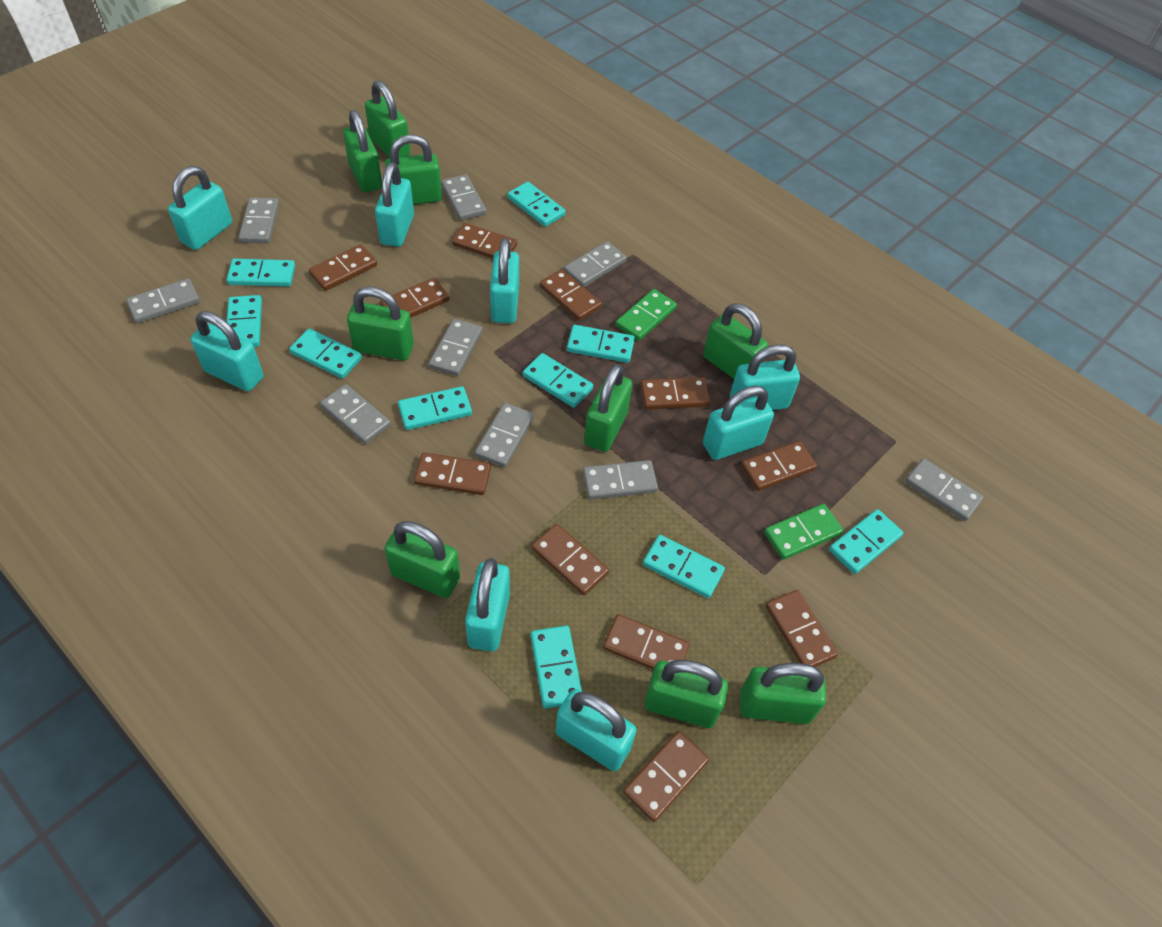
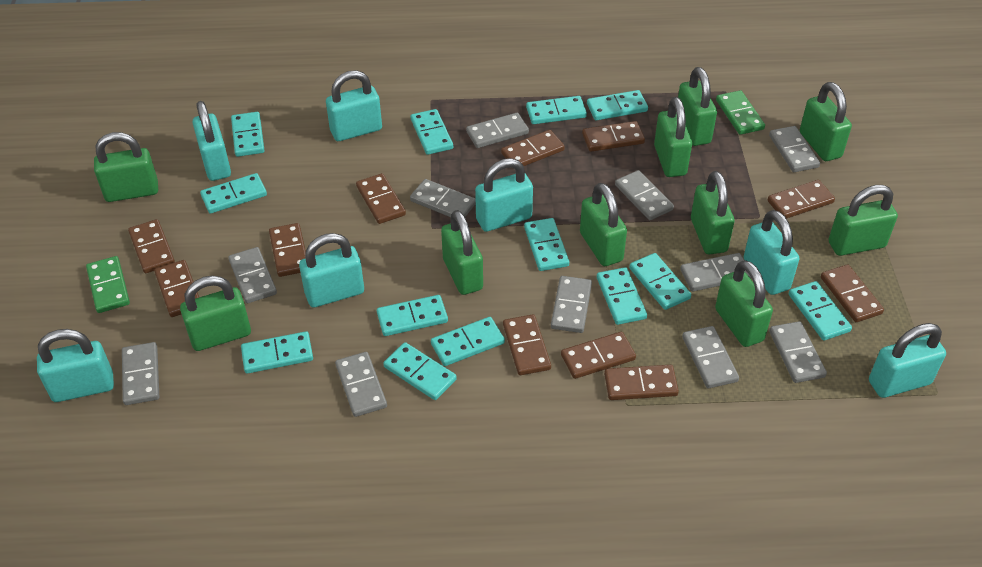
green padlock: 9 -> 10
grey domino: 9 -> 11
turquoise domino: 10 -> 13
turquoise padlock: 8 -> 7

